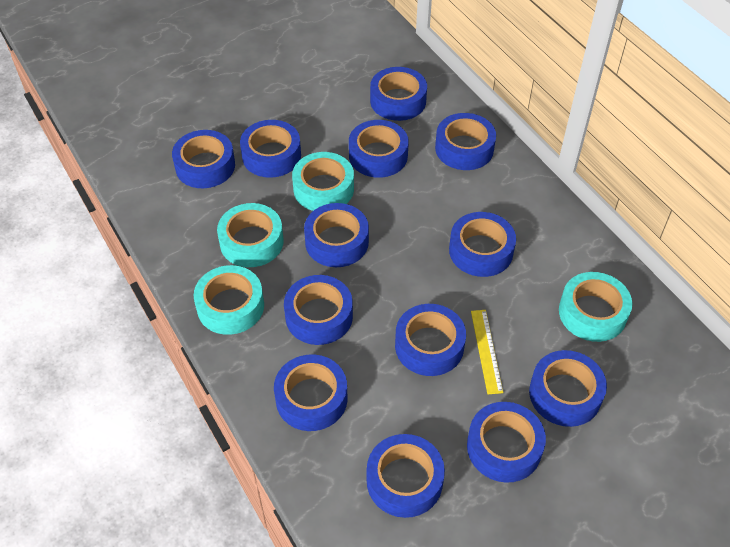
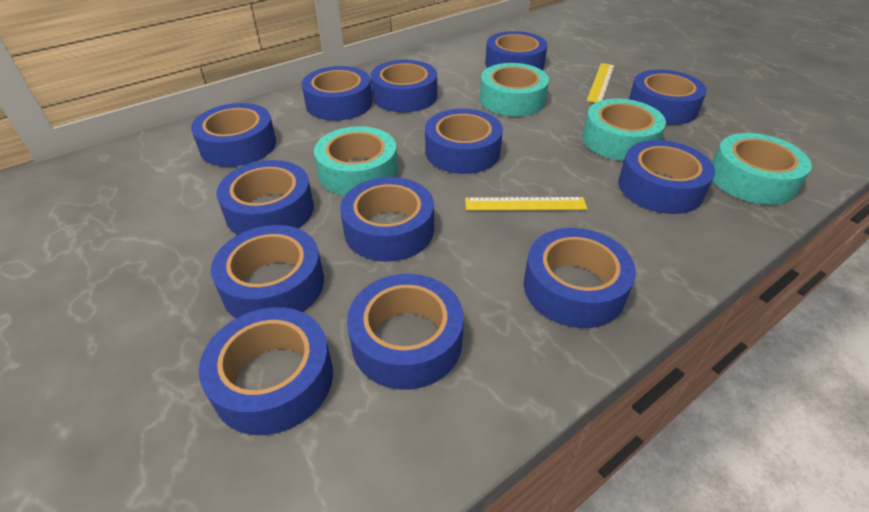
yellow ruler: 1 -> 2

